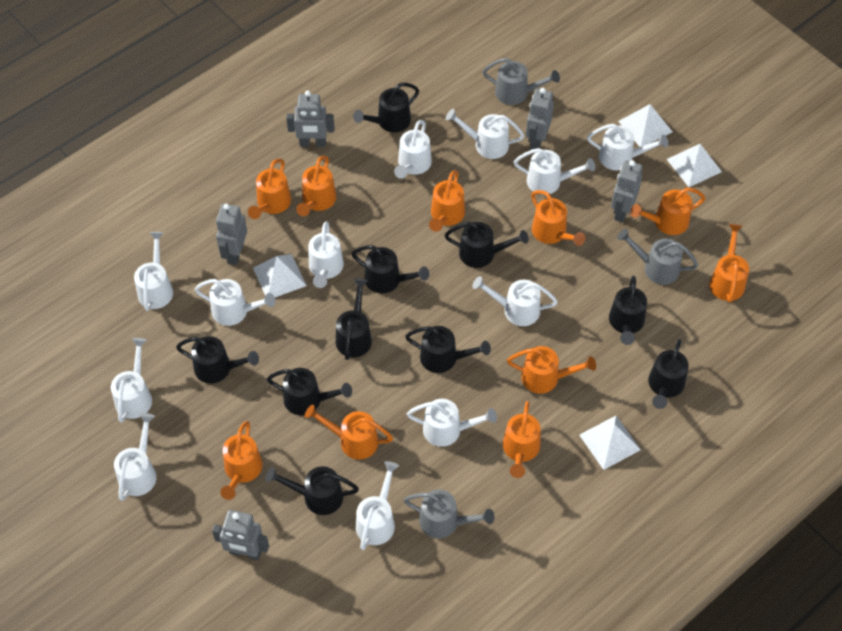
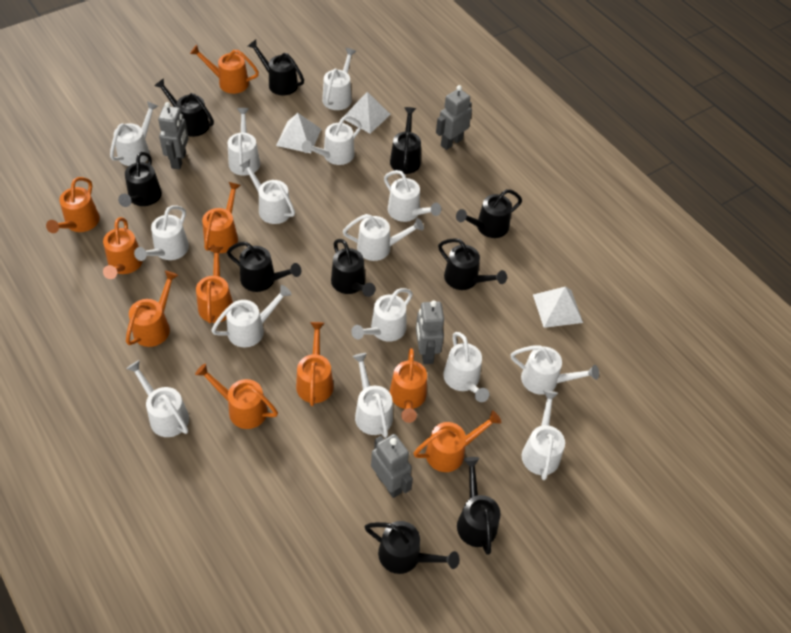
grey robot: 5 -> 4
grey watering can: 3 -> 0
white pyramid: 4 -> 3
white watering can: 12 -> 15

